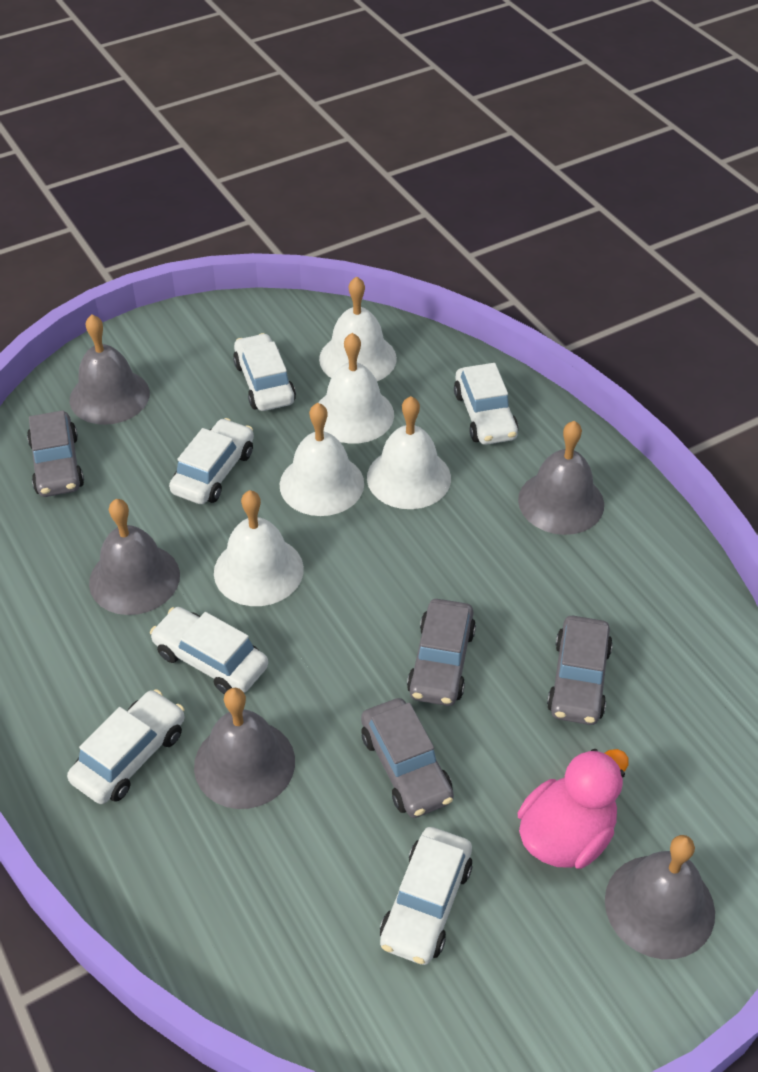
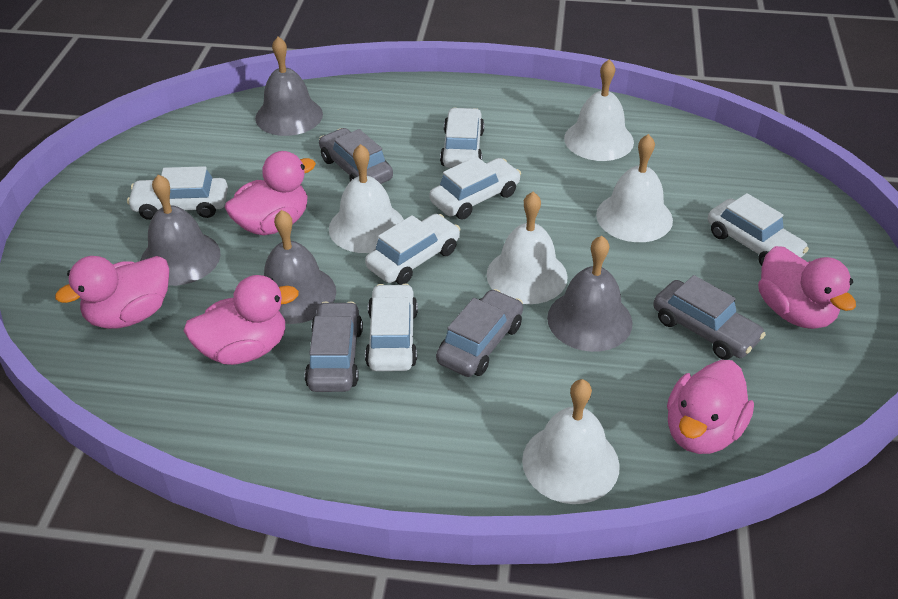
grey bell: 5 -> 4
pink duck: 1 -> 5

